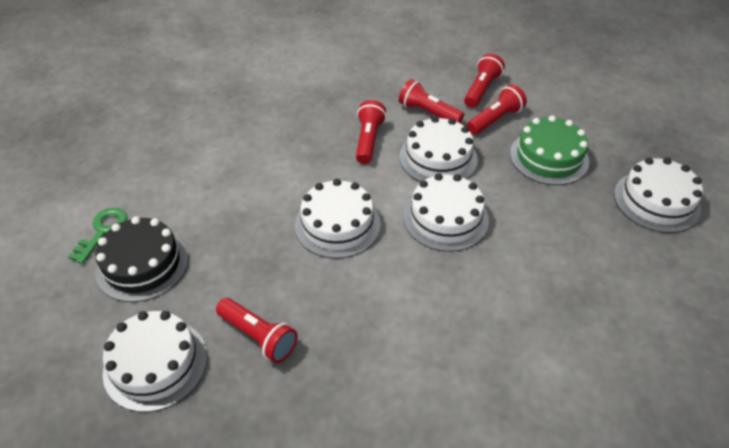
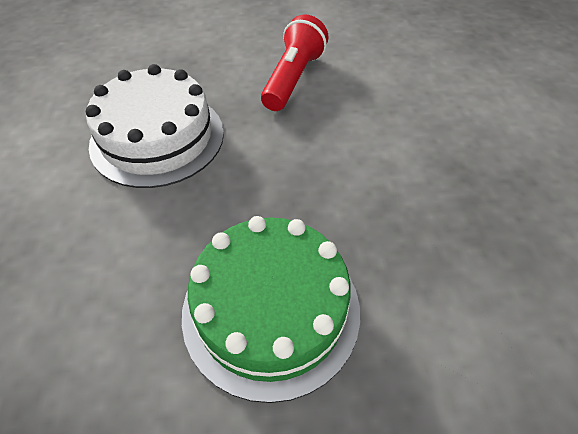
black cake: 1 -> 0
green key: 1 -> 0
red flashlight: 5 -> 1
white cake: 5 -> 1

